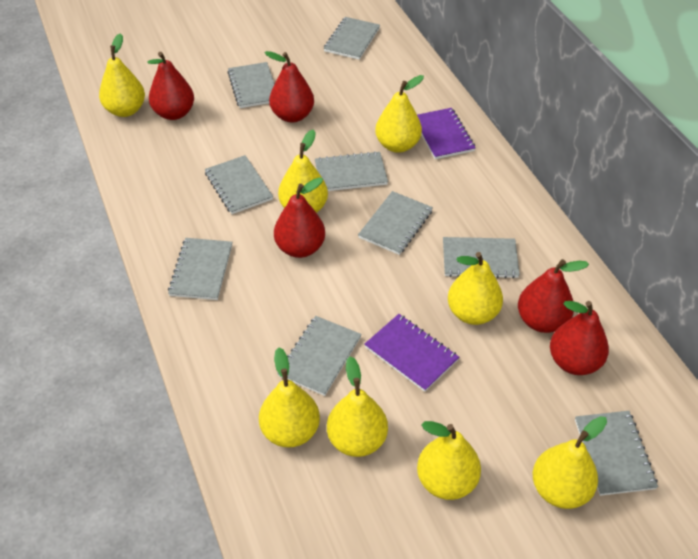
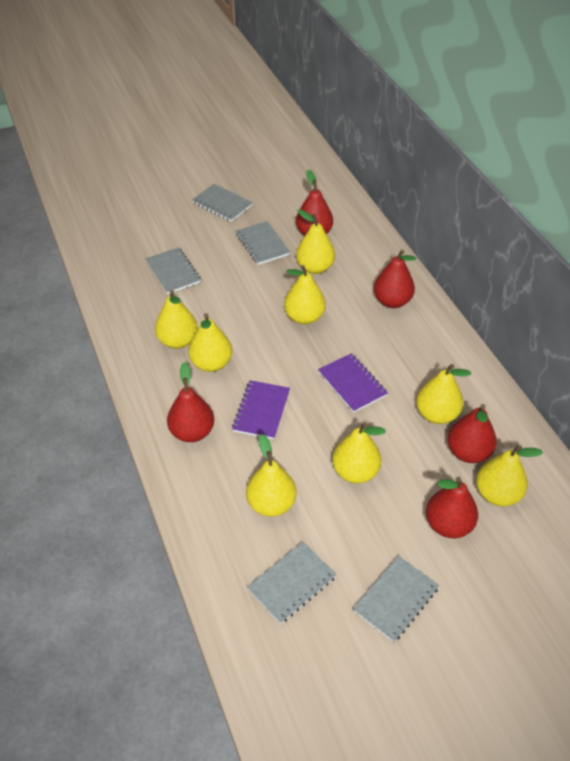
grey notebook: 9 -> 5

